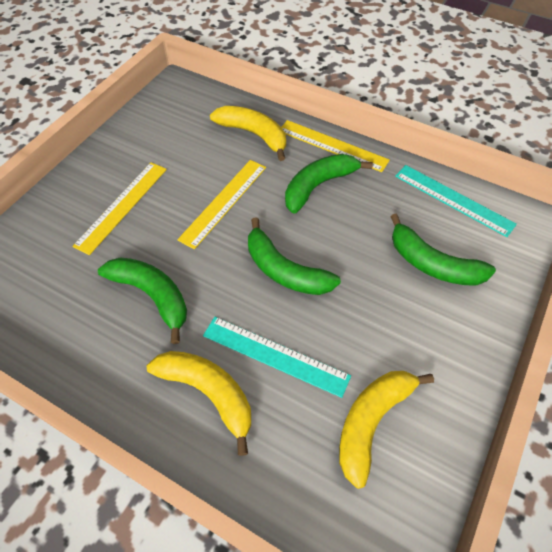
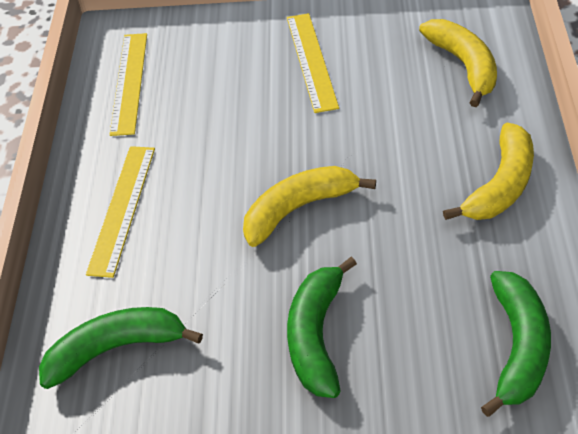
green banana: 4 -> 3
turquoise ruler: 2 -> 0

